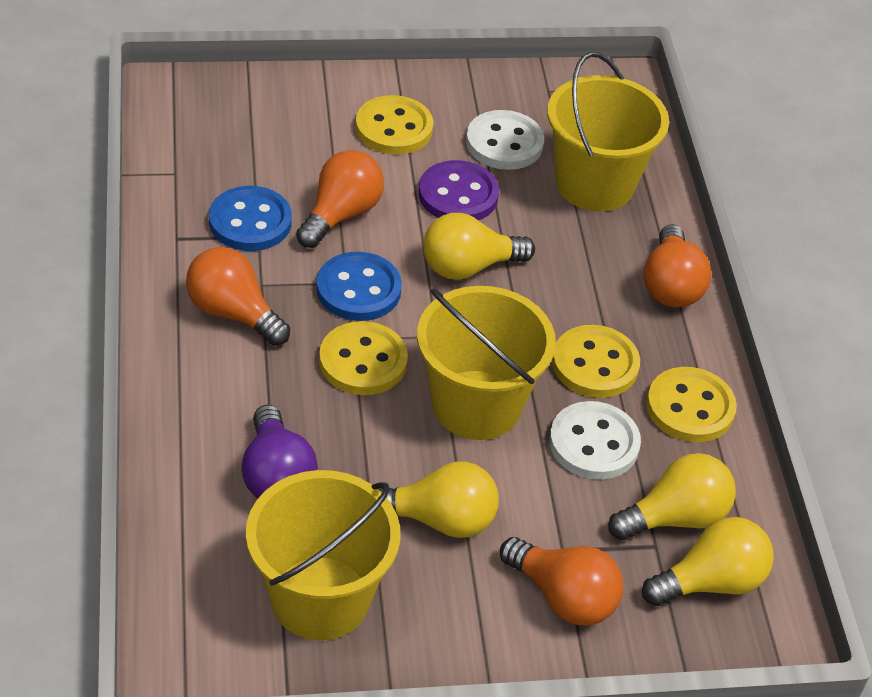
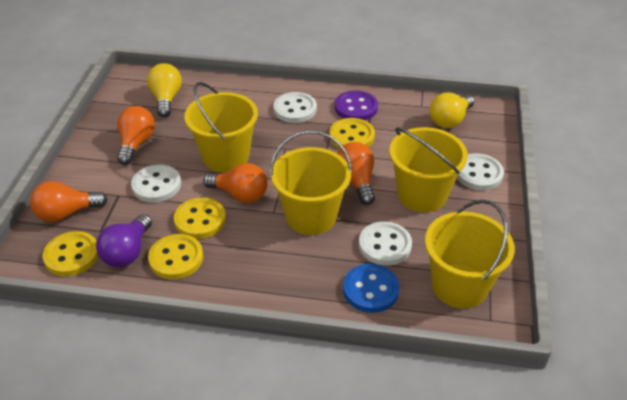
blue button: 2 -> 1
white button: 2 -> 4
yellow bucket: 3 -> 4
yellow light bulb: 4 -> 2

